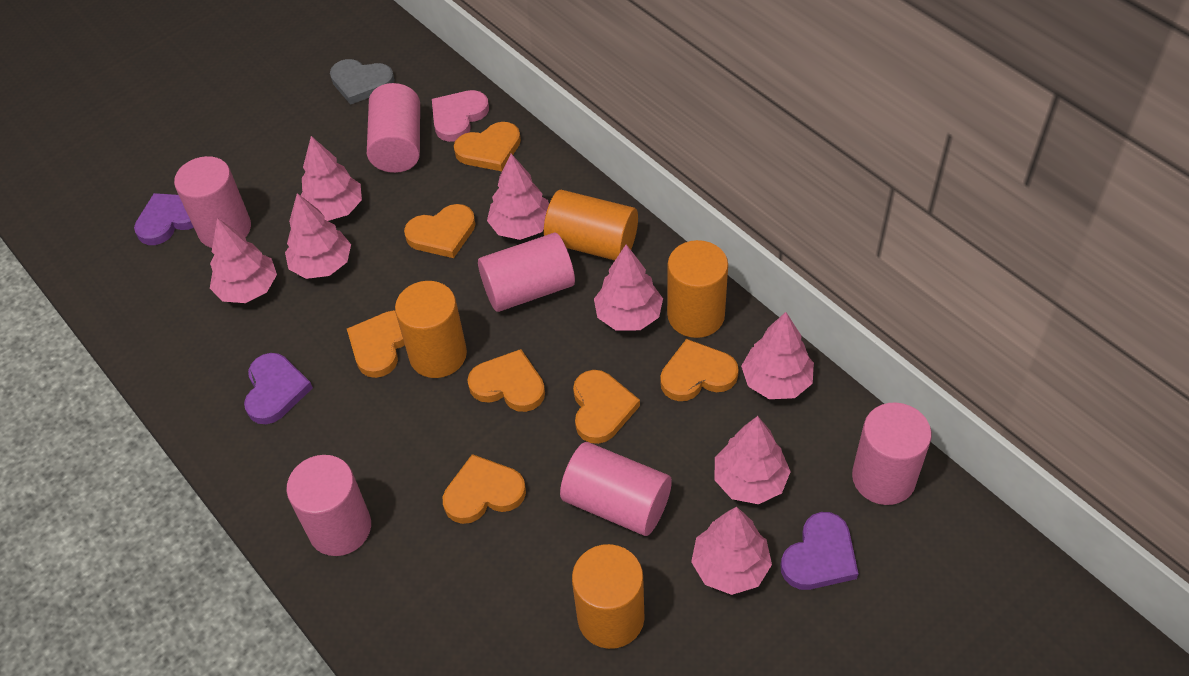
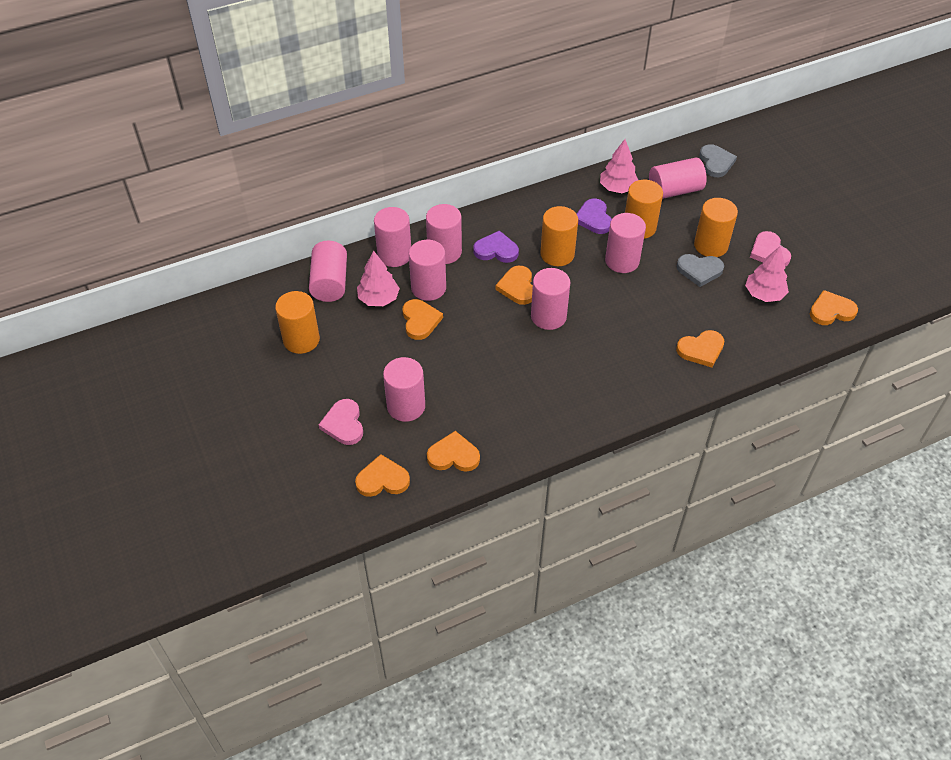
grey heart: 1 -> 2
orange heart: 7 -> 6
pink cylinder: 6 -> 8
pink heart: 1 -> 2
pink tree: 8 -> 3
purple heart: 3 -> 2

